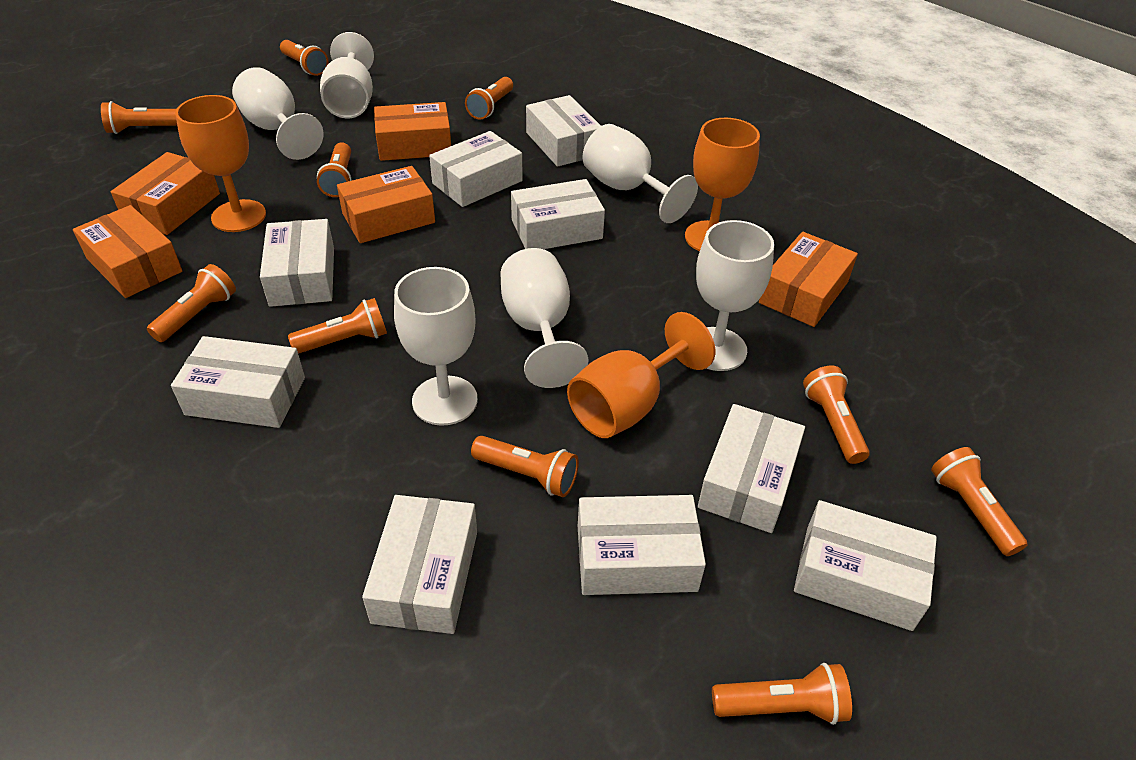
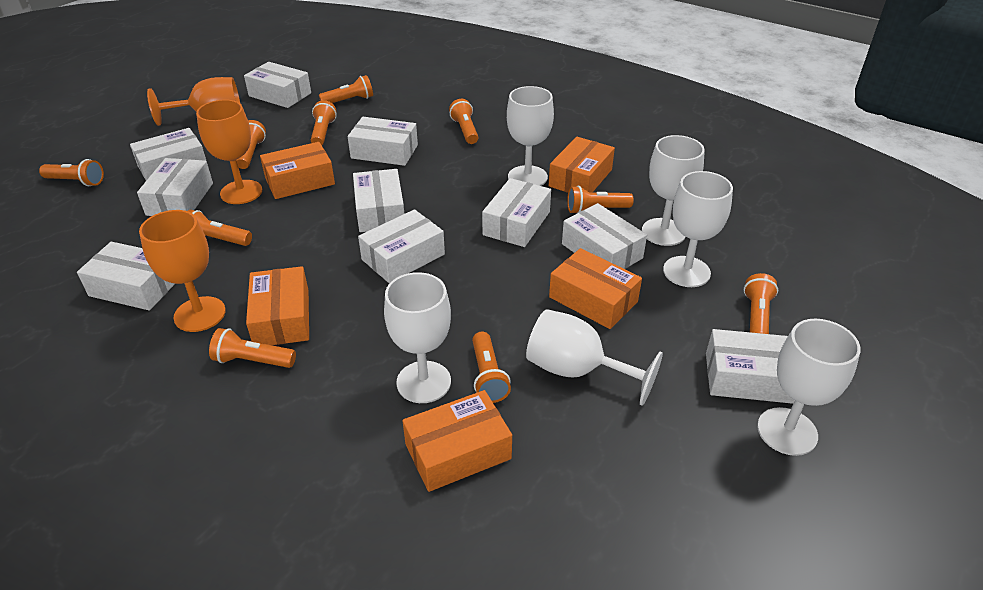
white box: 9 -> 10

